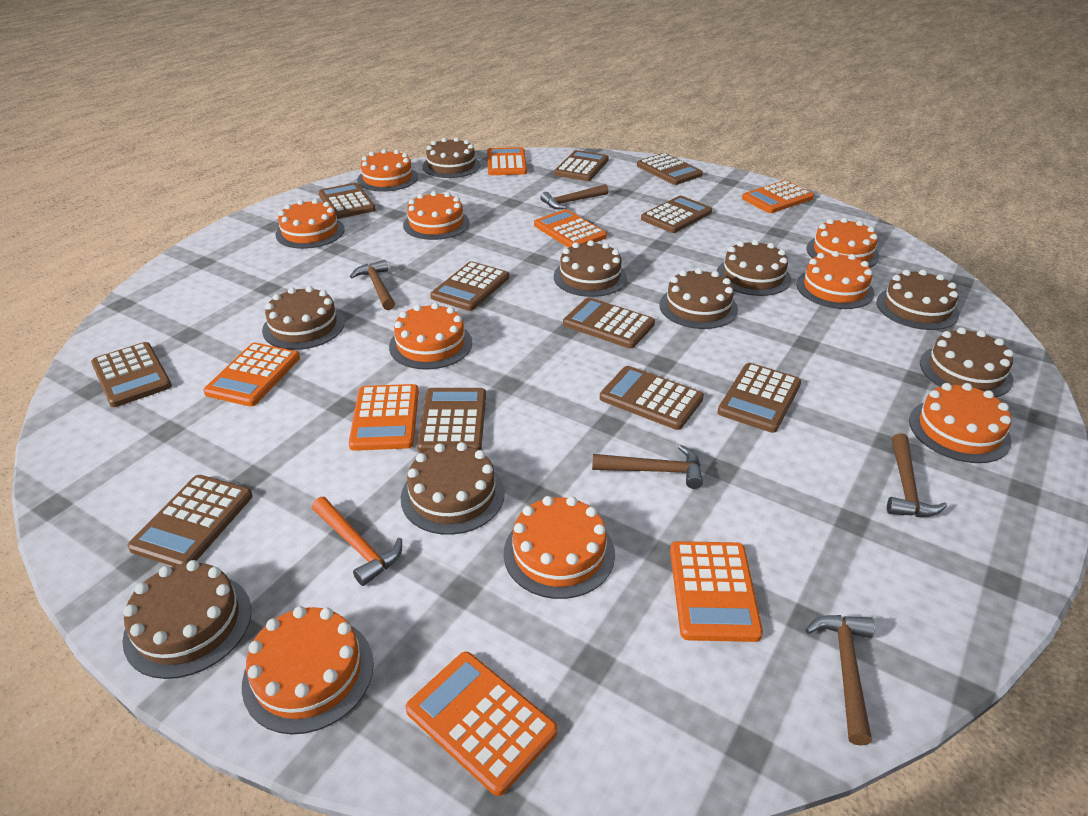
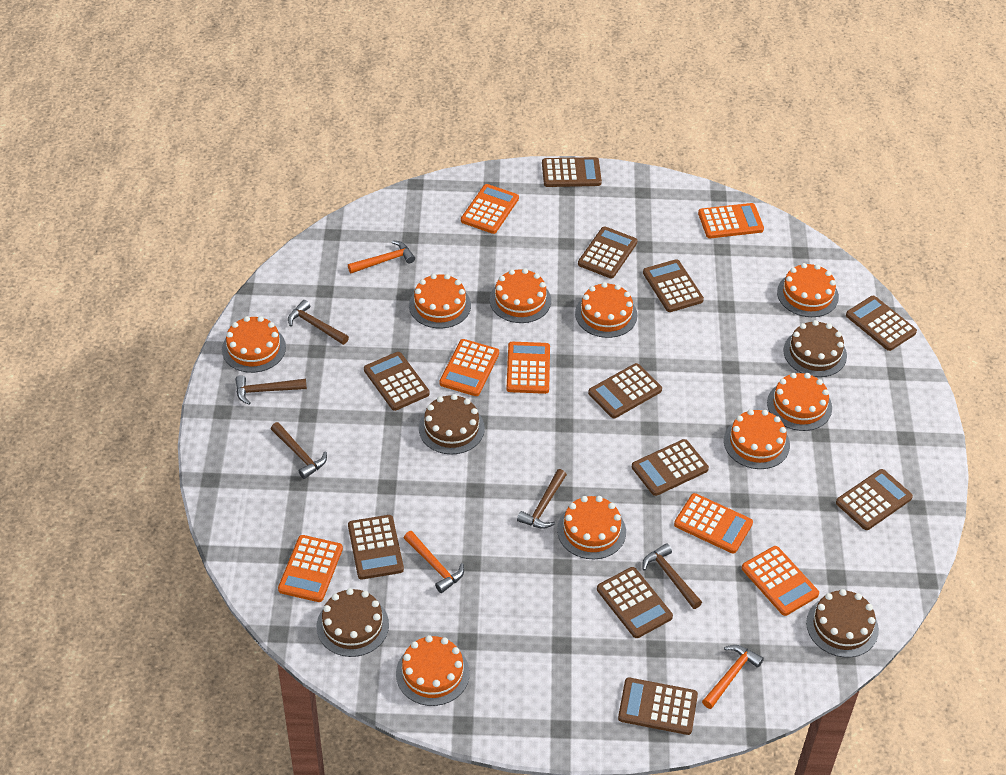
brown cake: 9 -> 4
orange hammer: 1 -> 3

